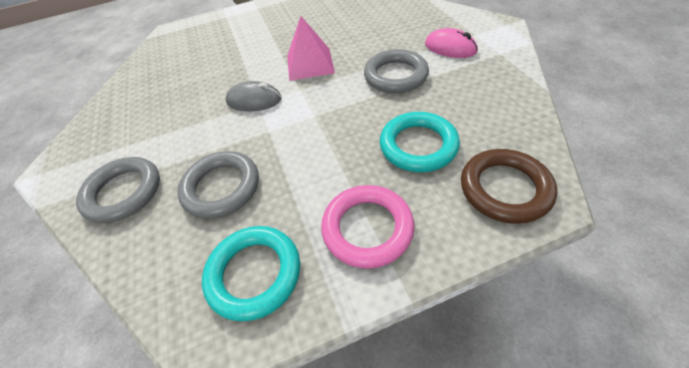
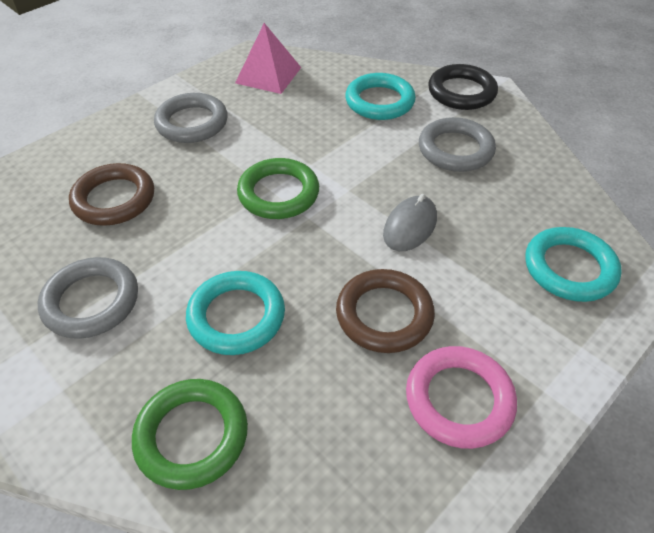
black ring: 0 -> 1
brown ring: 1 -> 2
green ring: 0 -> 2
pink mouse: 1 -> 0
turquoise ring: 2 -> 3

